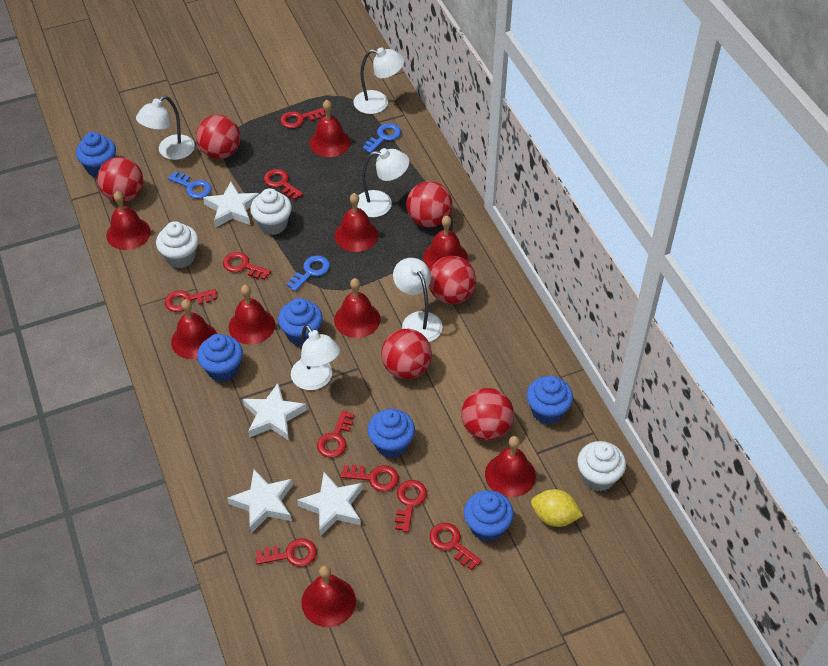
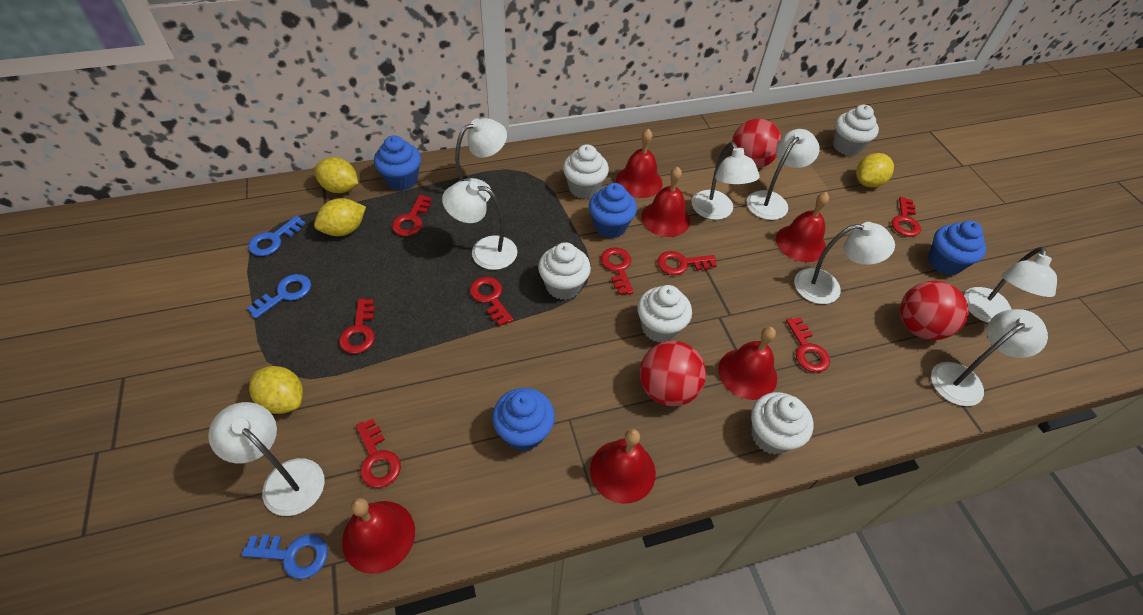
blue cupcake: 6 -> 4
red ball: 6 -> 3
red bell: 9 -> 6
red key: 9 -> 8
white cupcake: 3 -> 5
white lamp: 5 -> 8
white star: 4 -> 0
yellow lemon: 1 -> 4

